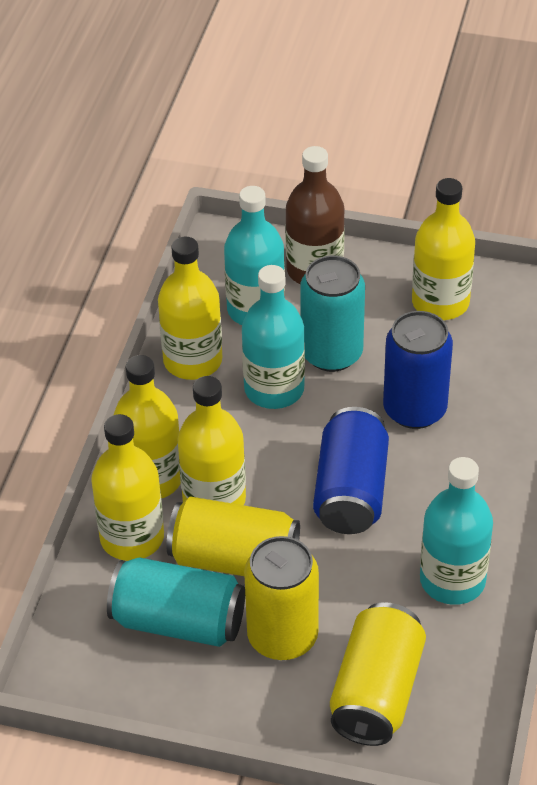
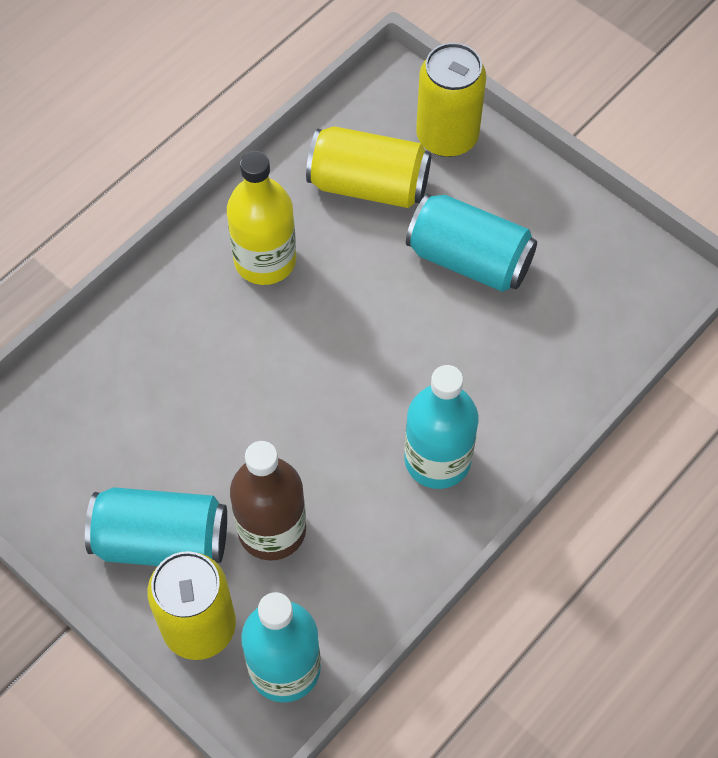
blue can: 2 -> 0
turquoise bottle: 3 -> 2
yellow bottle: 5 -> 1

